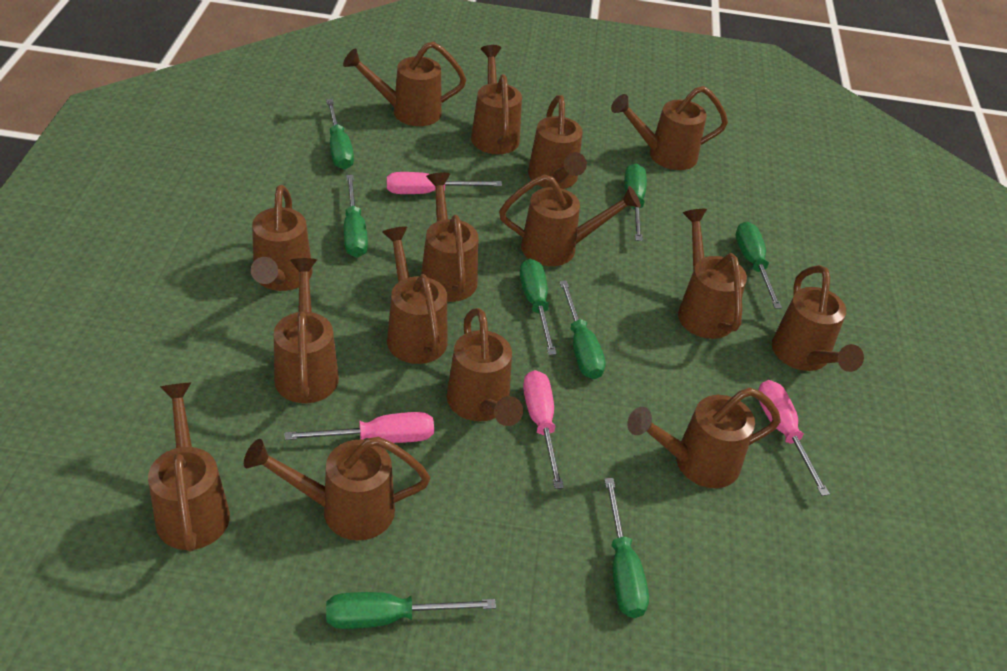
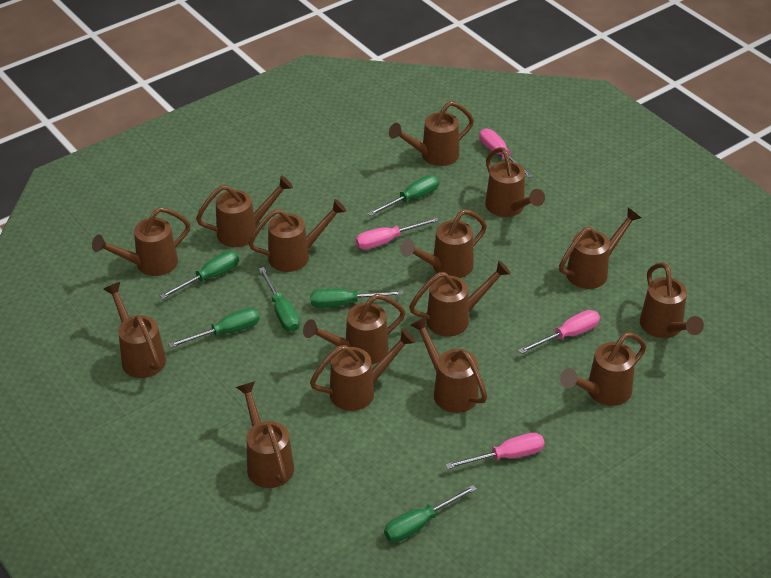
green screwdriver: 8 -> 6

